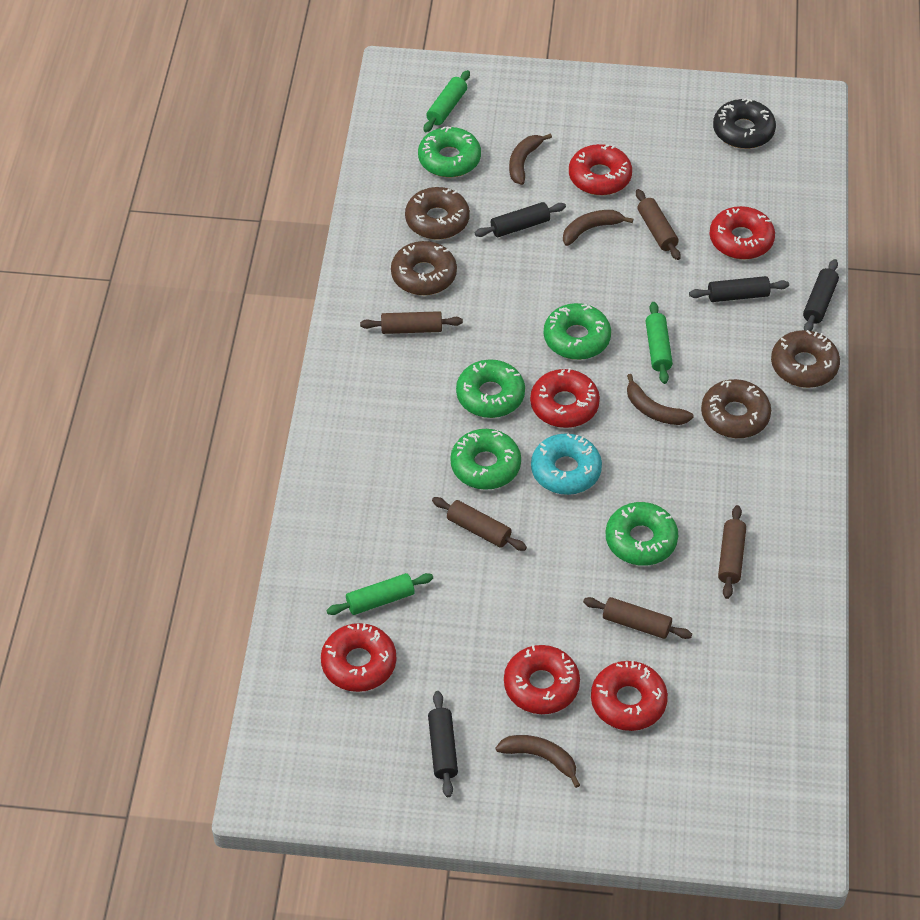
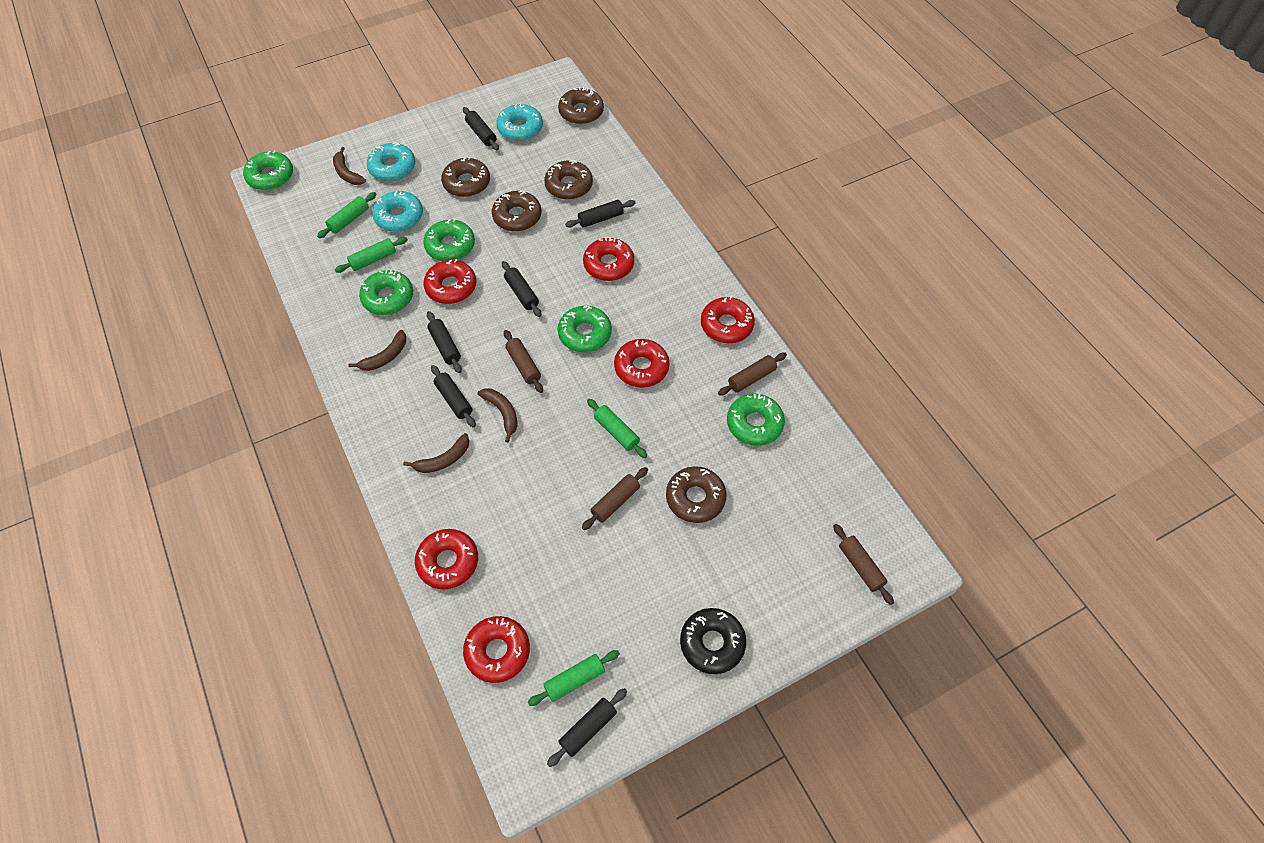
black rolling pin: 4 -> 6
brown donut: 4 -> 5
brown rolling pin: 5 -> 4
green rolling pin: 3 -> 4
turquoise donut: 1 -> 3

